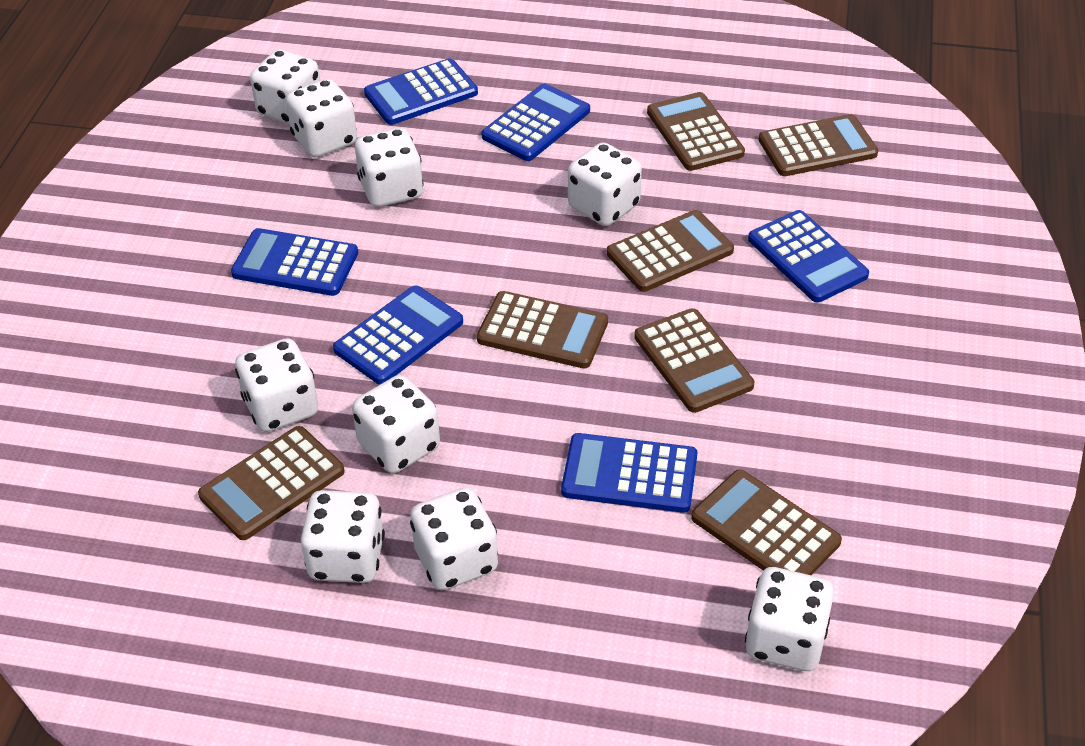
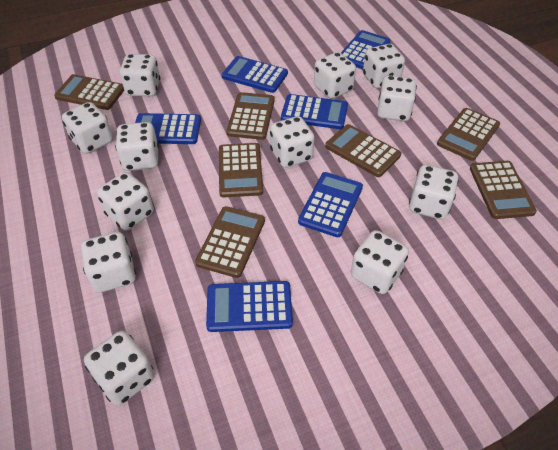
white dice: 9 -> 12

